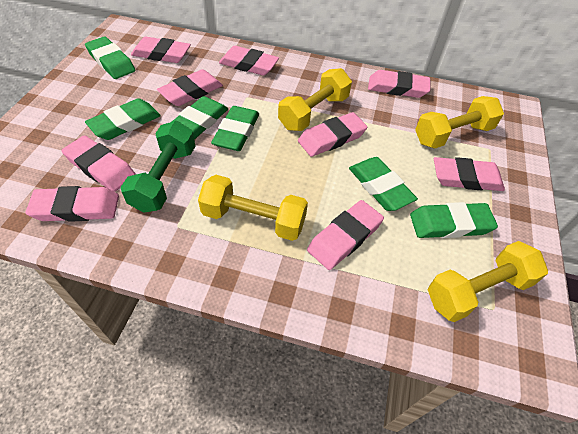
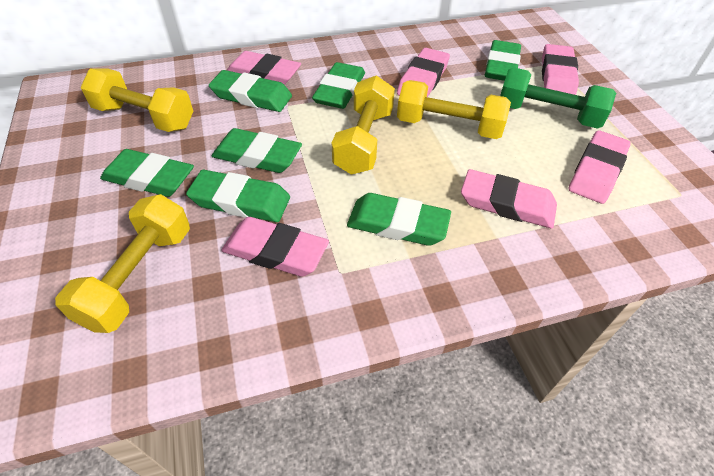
green eraser: 6 -> 7
pink eraser: 9 -> 6

